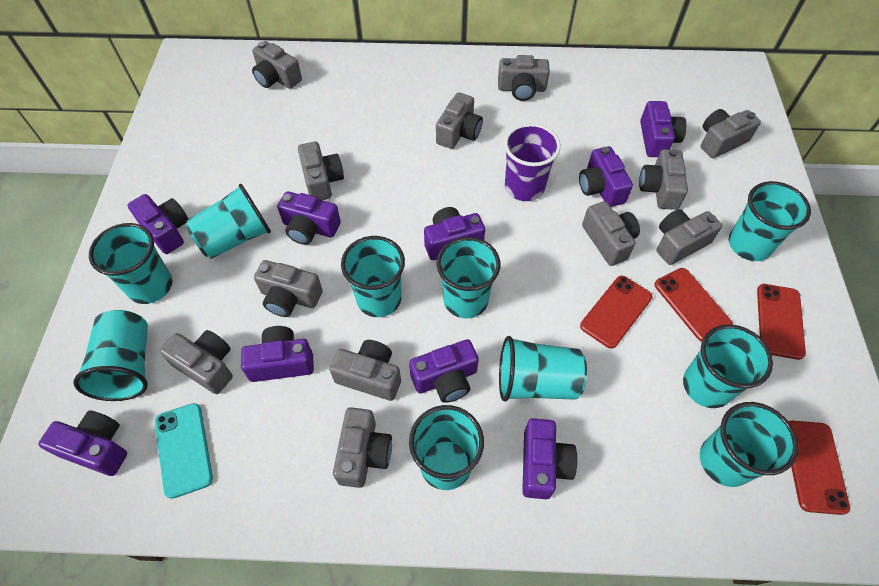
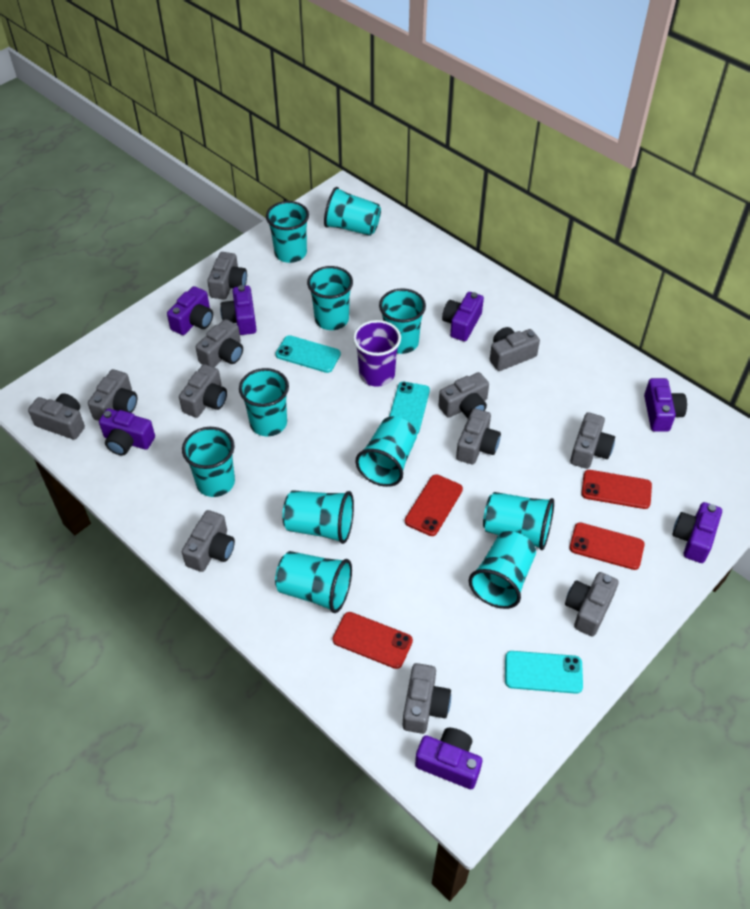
purple camera: 9 -> 7
turquoise cup: 10 -> 11
turquoise phone: 1 -> 3

